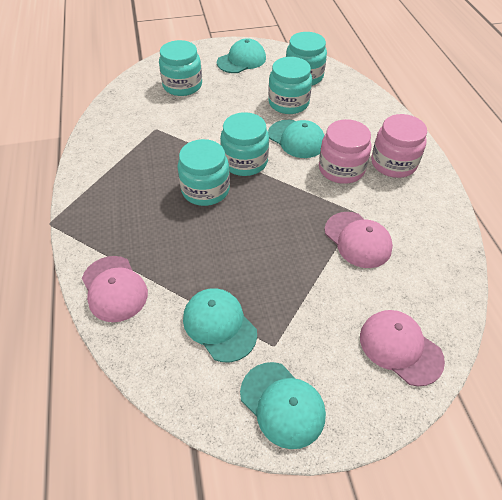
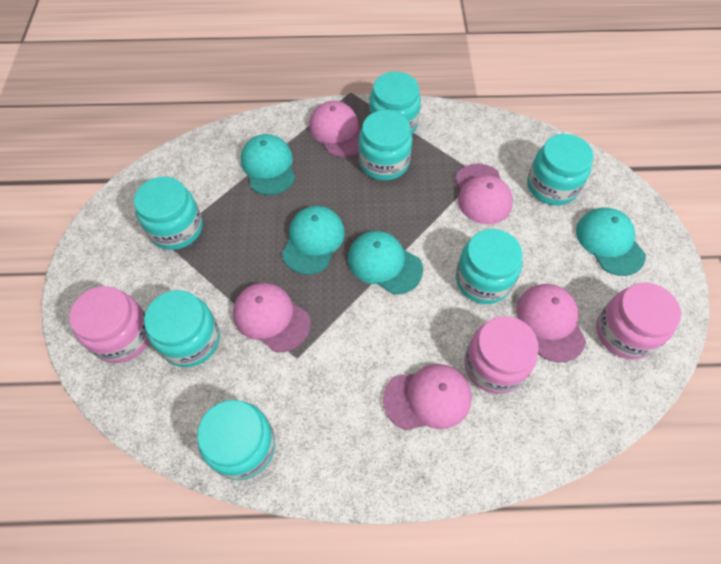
pink cap: 3 -> 5
pink jar: 2 -> 3
turquoise jar: 5 -> 7

